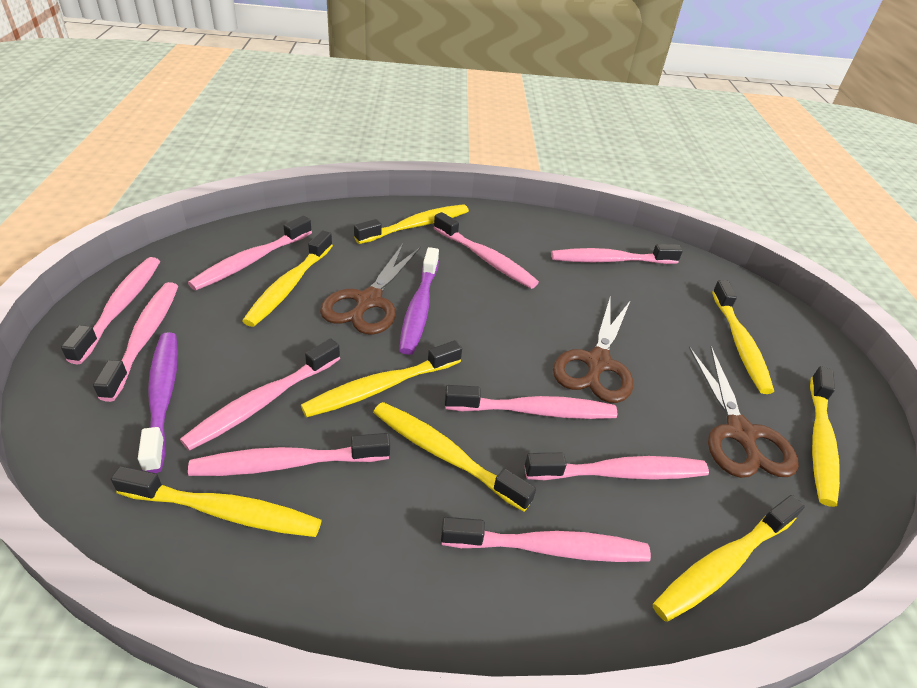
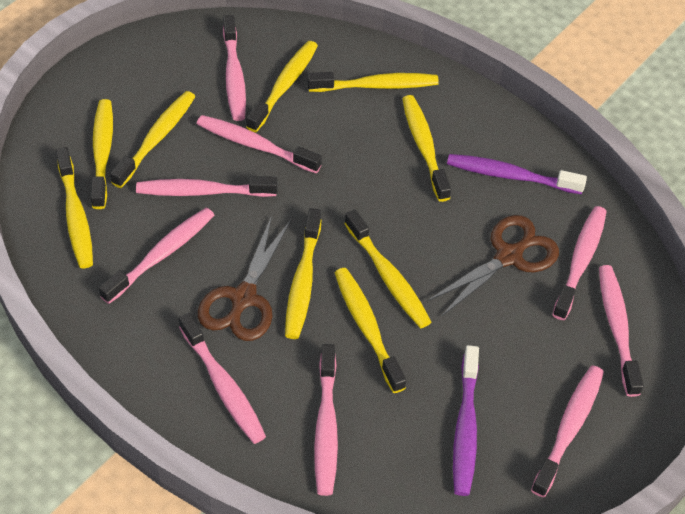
brown scissors: 3 -> 2
pink toothbrush: 10 -> 9
yellow toothbrush: 8 -> 9

